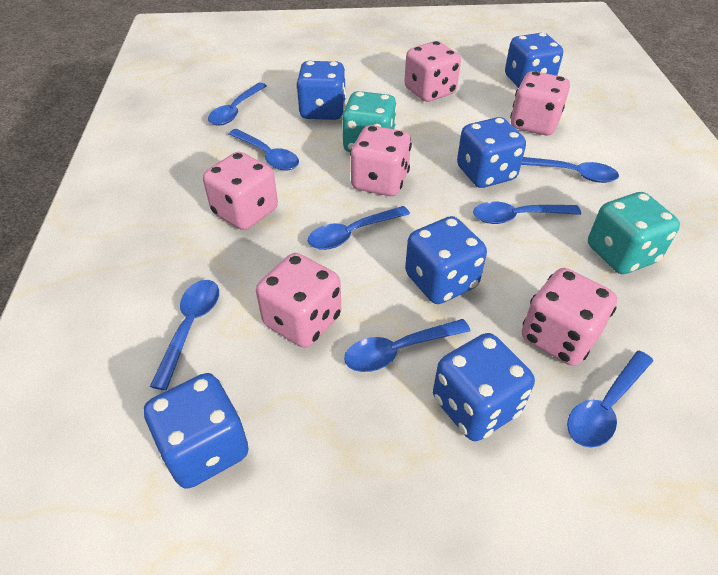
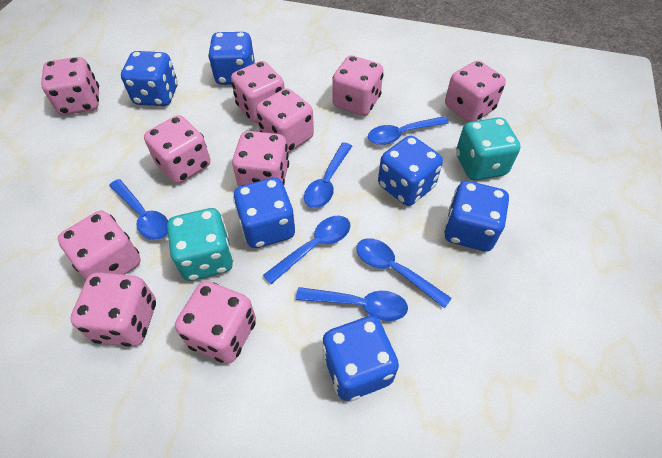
blue spoon: 8 -> 6
pink dice: 6 -> 10

